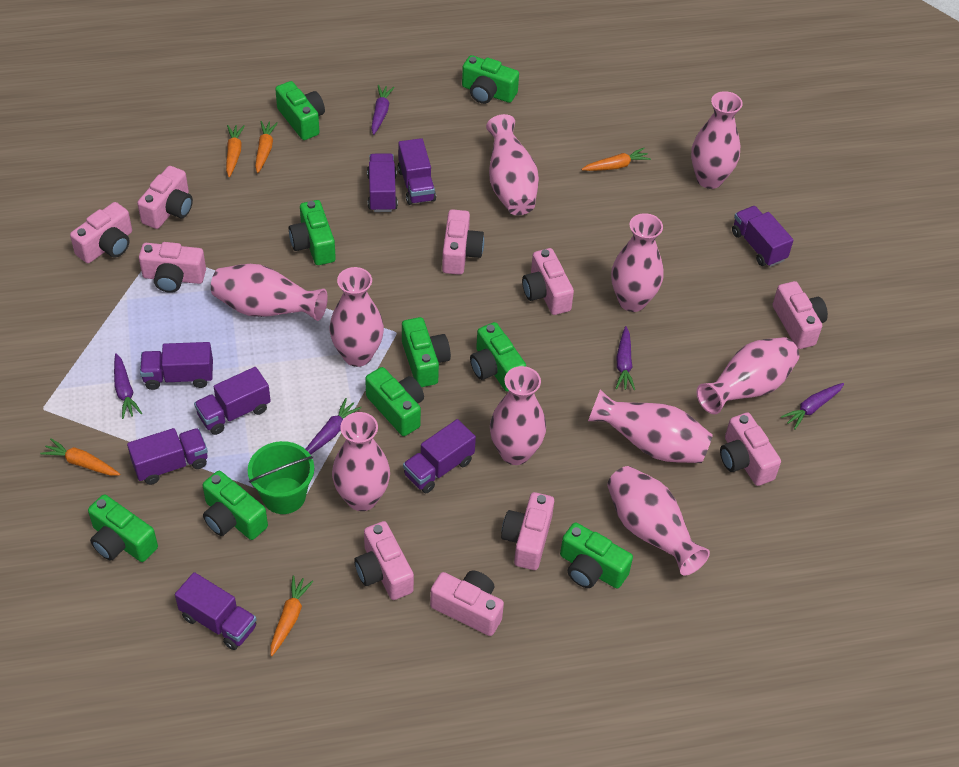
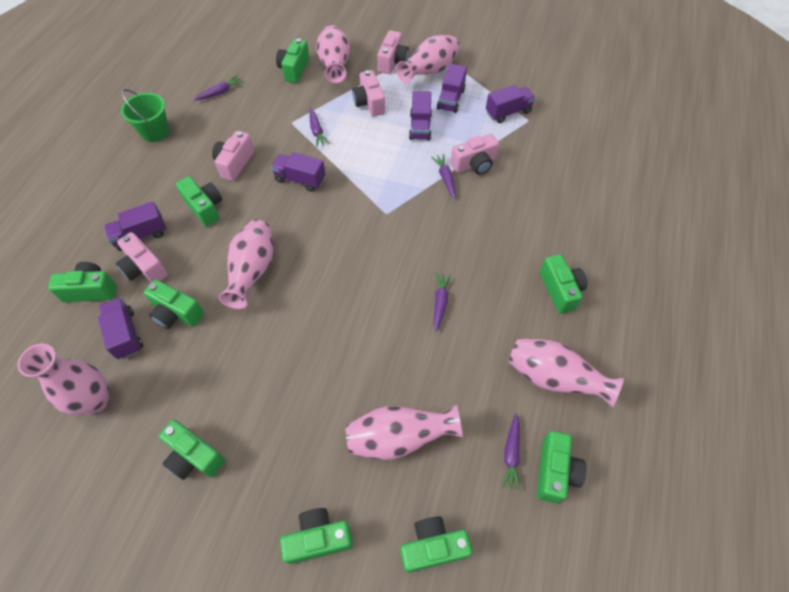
orange carrot: 5 -> 0
pink camera: 10 -> 5
pink vase: 10 -> 6
purple truck: 8 -> 6

